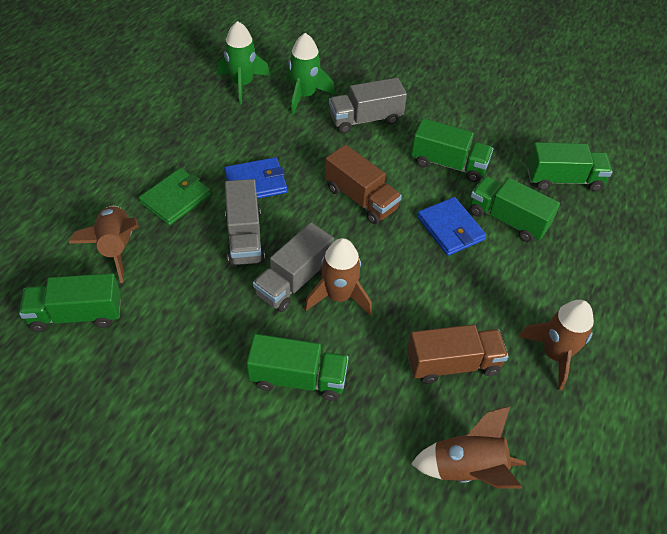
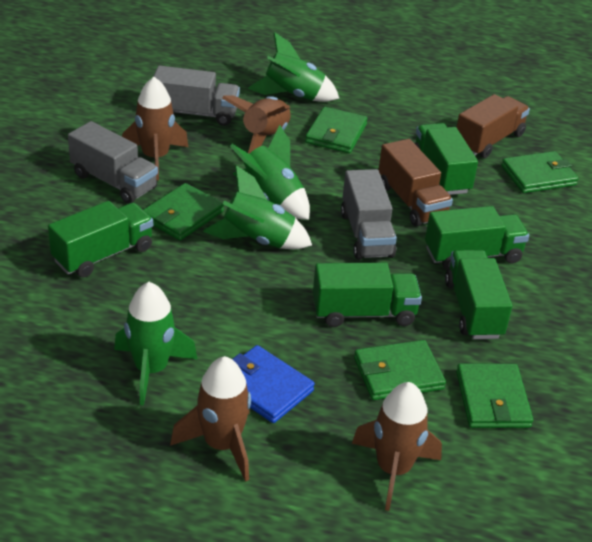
blue wallet: 2 -> 1
green rocket: 2 -> 4
green wallet: 1 -> 5

